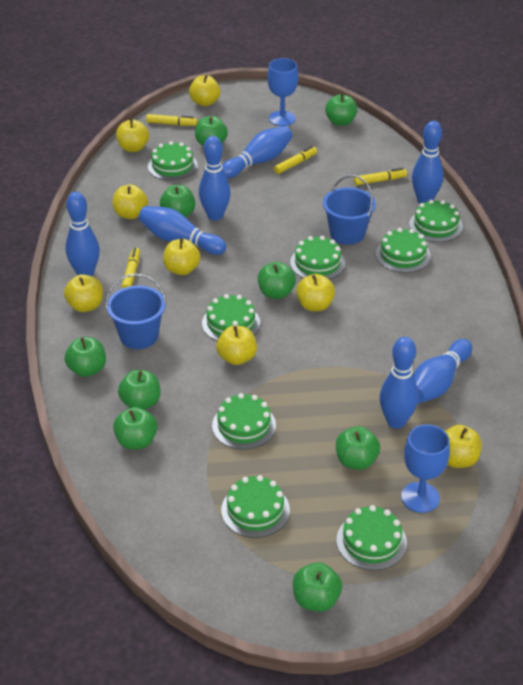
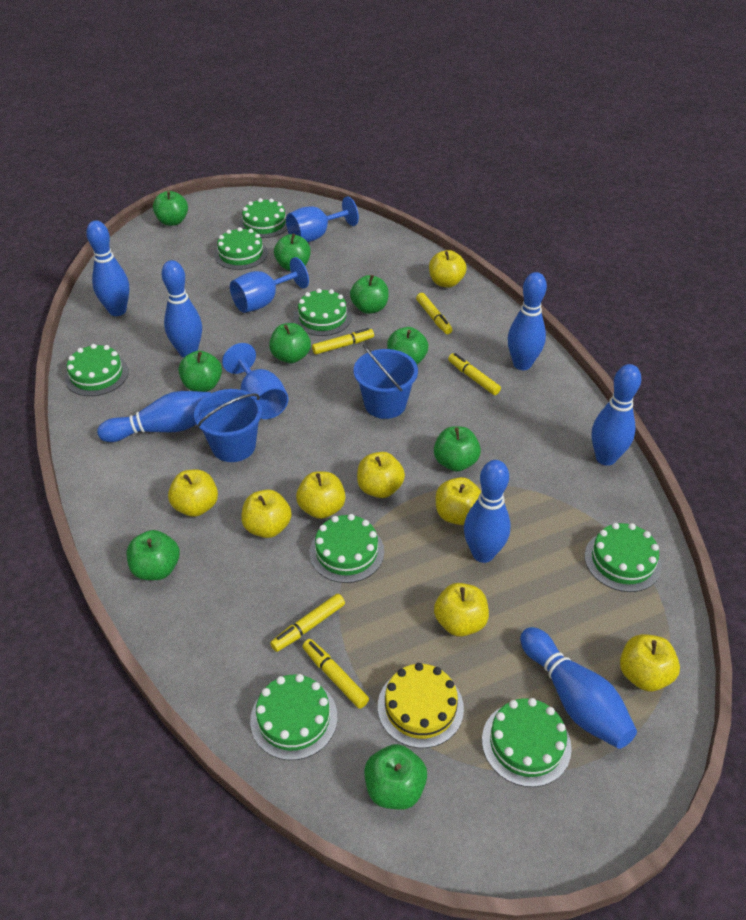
blue goblet: 2 -> 3
yellow cake: 0 -> 1
yellow marker: 4 -> 5

